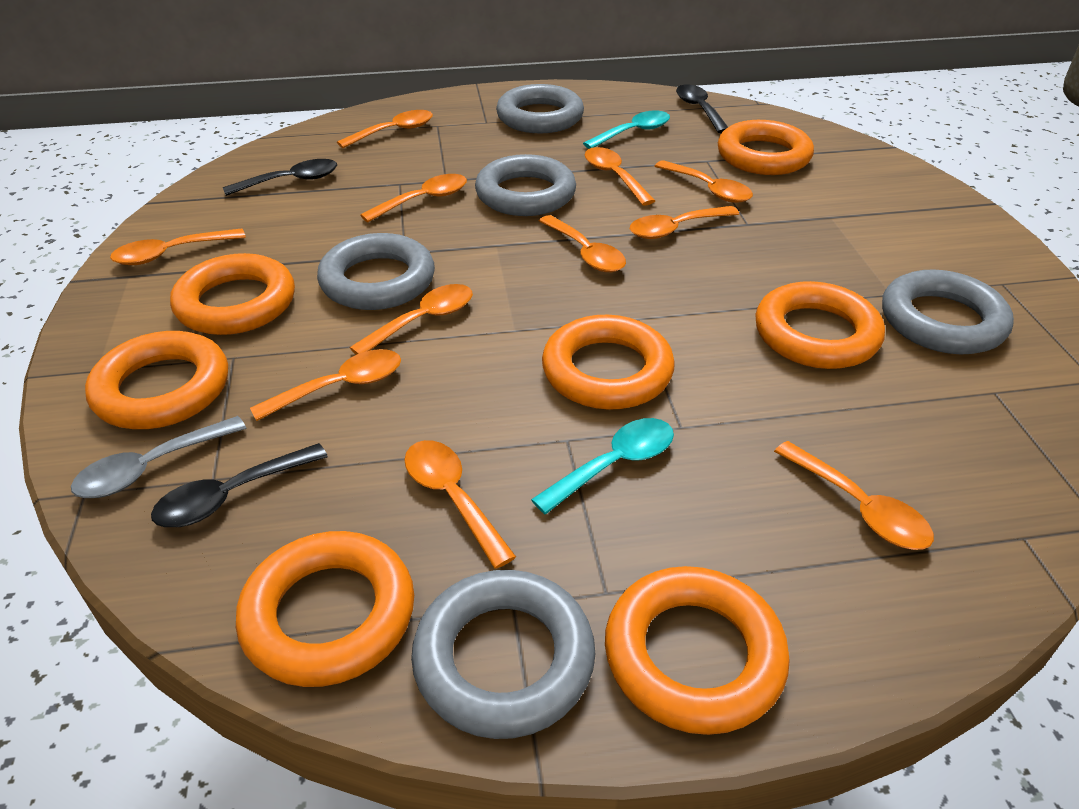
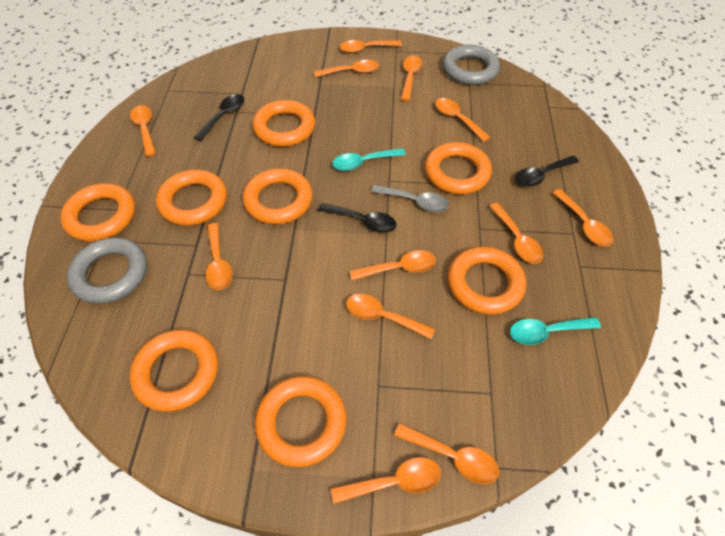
grey ring: 5 -> 2
orange ring: 7 -> 8
orange spoon: 11 -> 12

